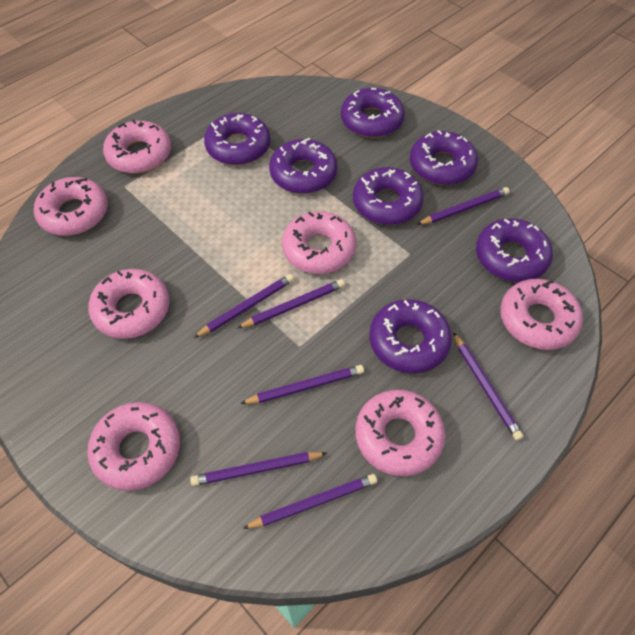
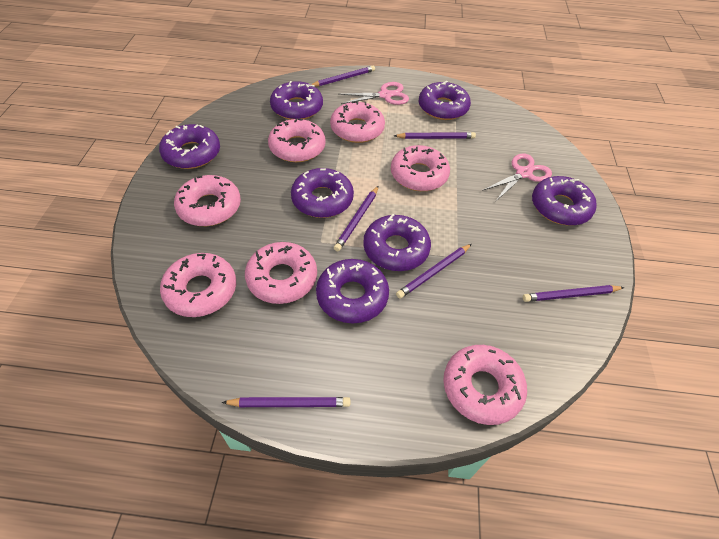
pink scissors: 0 -> 2
purple pencil: 7 -> 6

